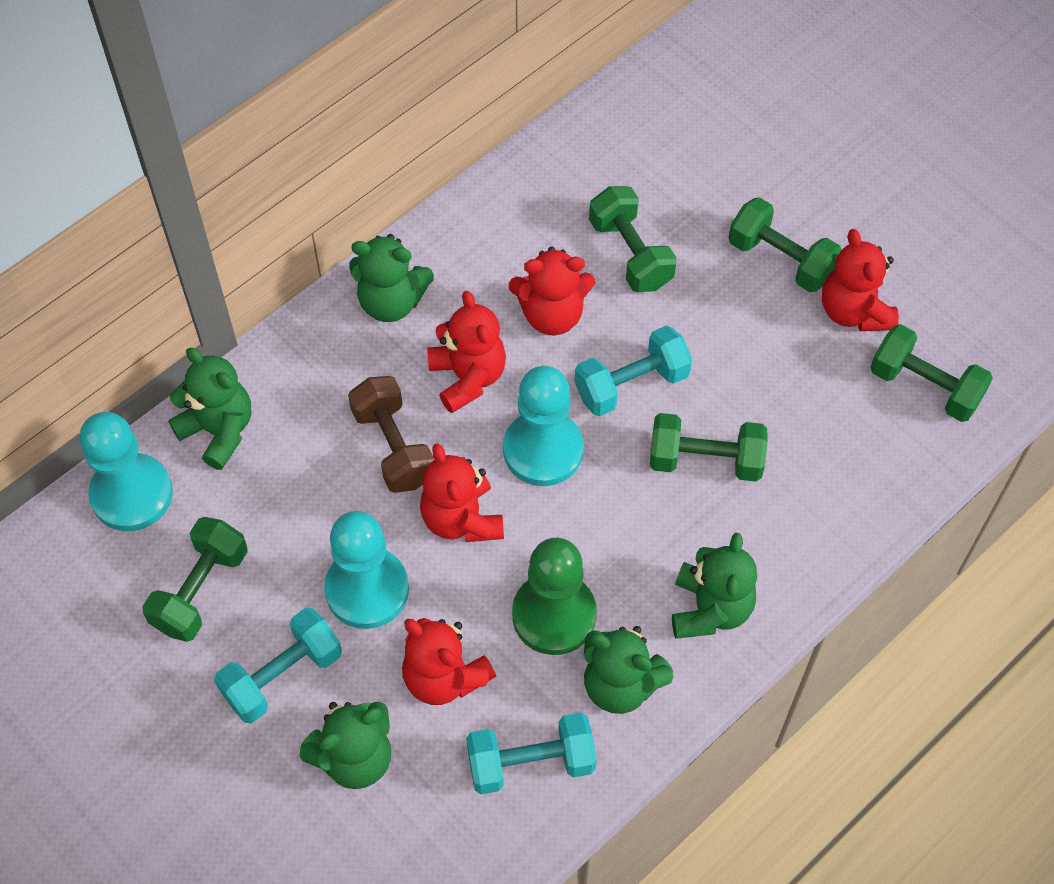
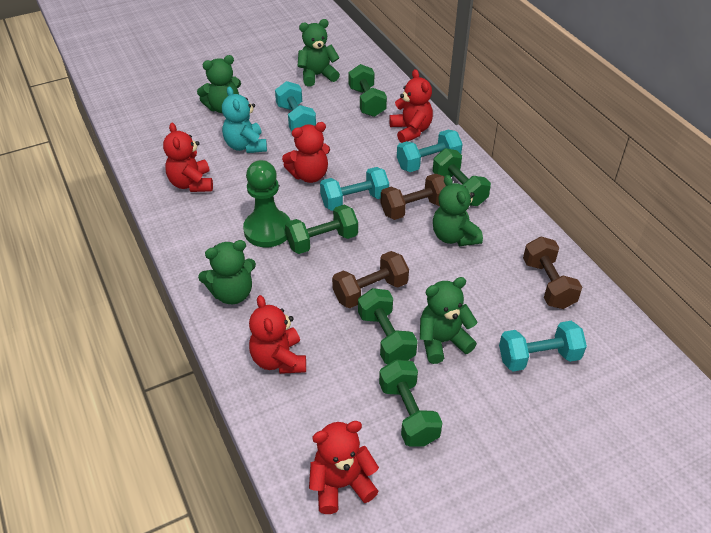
brown dumbbell: 1 -> 3
turquoise dumbbell: 3 -> 4
turquoise pawn: 3 -> 0
turquoise teddy bear: 0 -> 1

